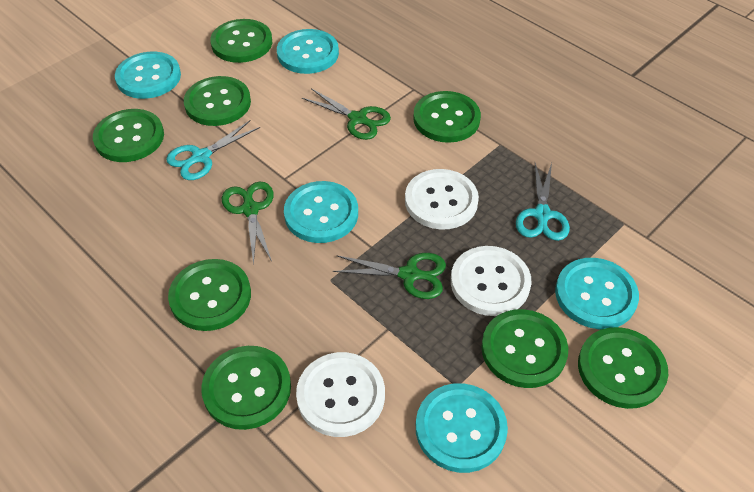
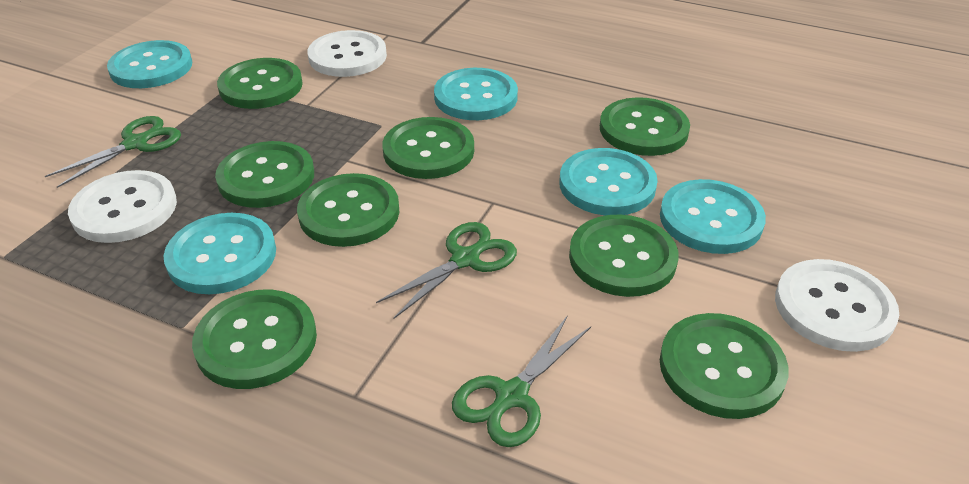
turquoise scissors: 2 -> 0

